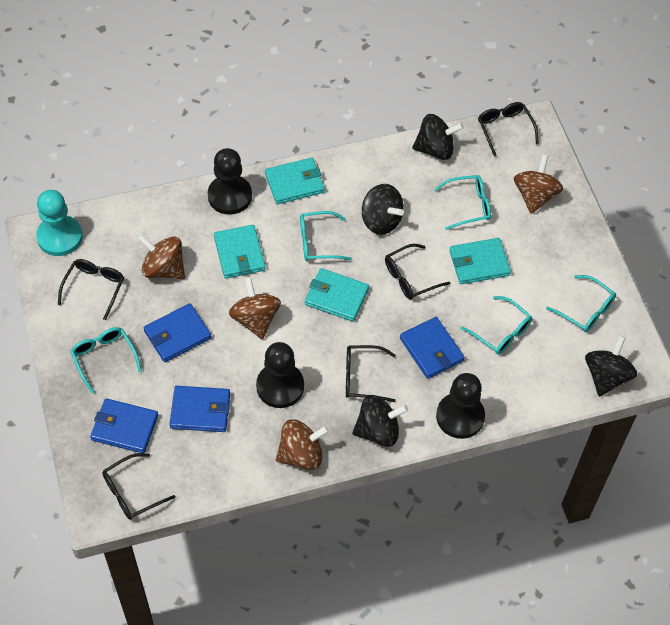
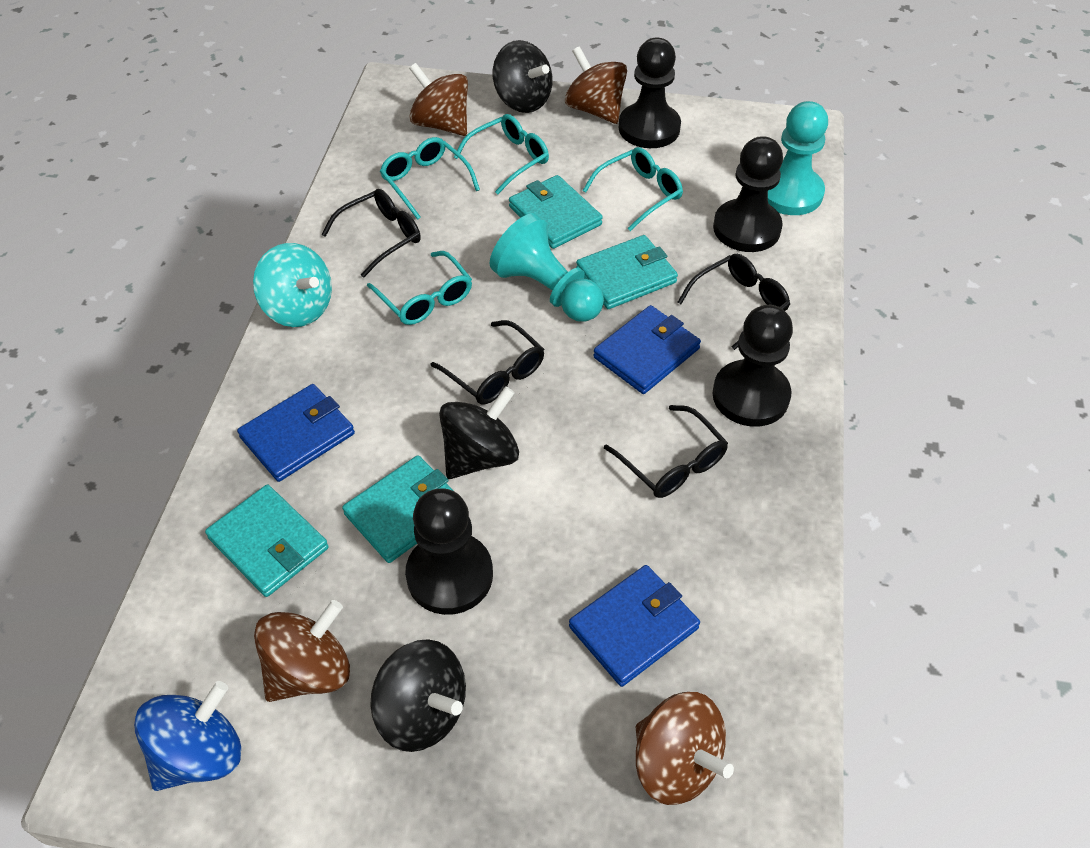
black glasses: 5 -> 4
black pawn: 3 -> 4
black spinning top: 4 -> 3
blue spinning top: 0 -> 1
blue wallet: 4 -> 3
turquoise glasses: 5 -> 4
turquoise pawn: 1 -> 2
turquoise spinning top: 0 -> 1

